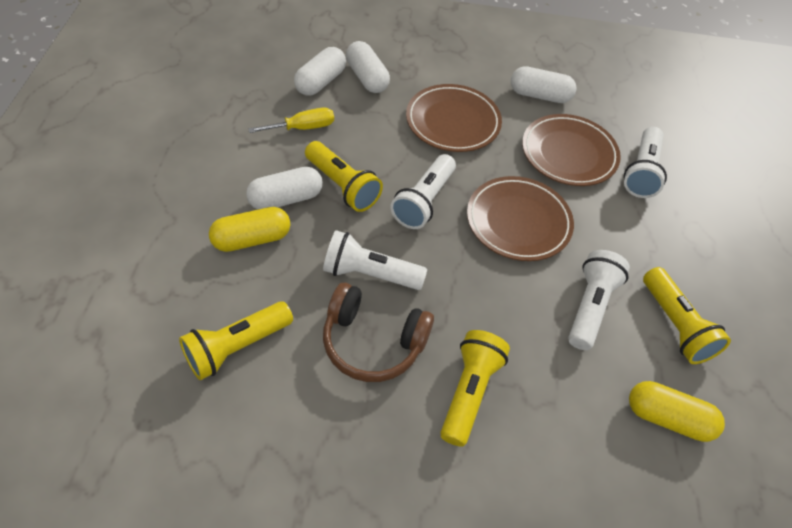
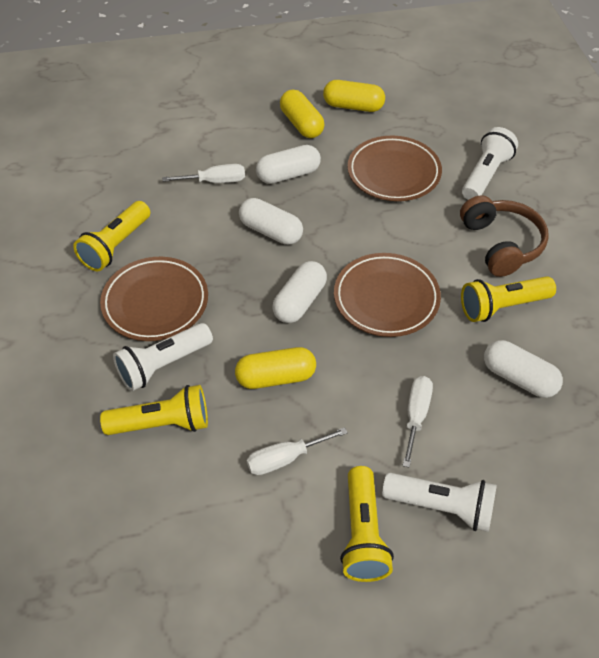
white flashlight: 4 -> 3
white screwdriver: 0 -> 3
yellow capsule: 2 -> 3
yellow screwdriver: 1 -> 0

